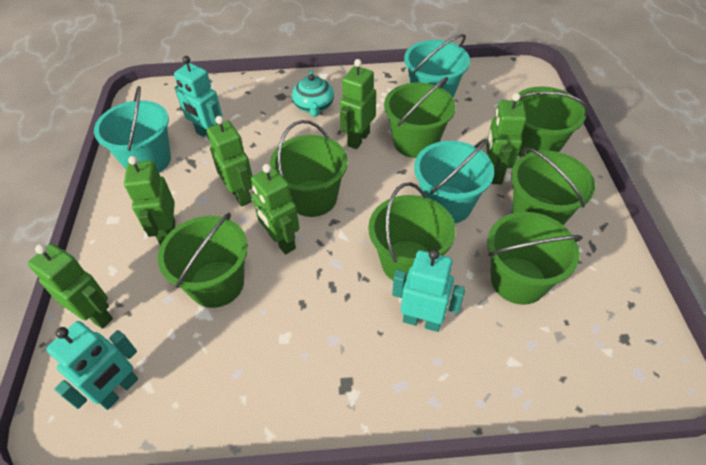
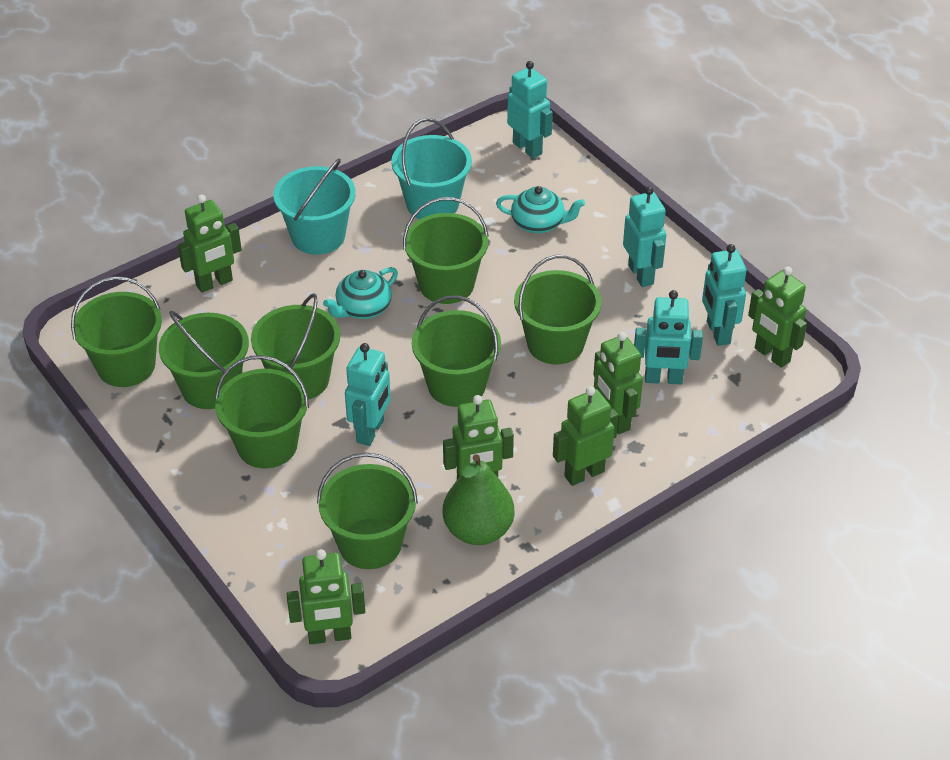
green bucket: 7 -> 8
green pear: 0 -> 1
turquoise bucket: 3 -> 2
turquoise robot: 3 -> 5
turquoise teapot: 1 -> 2

